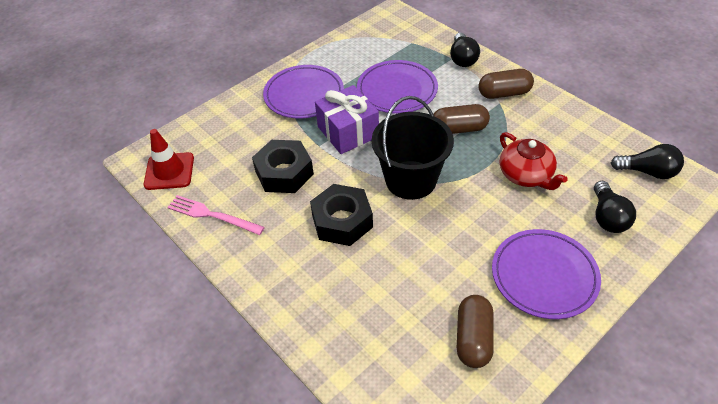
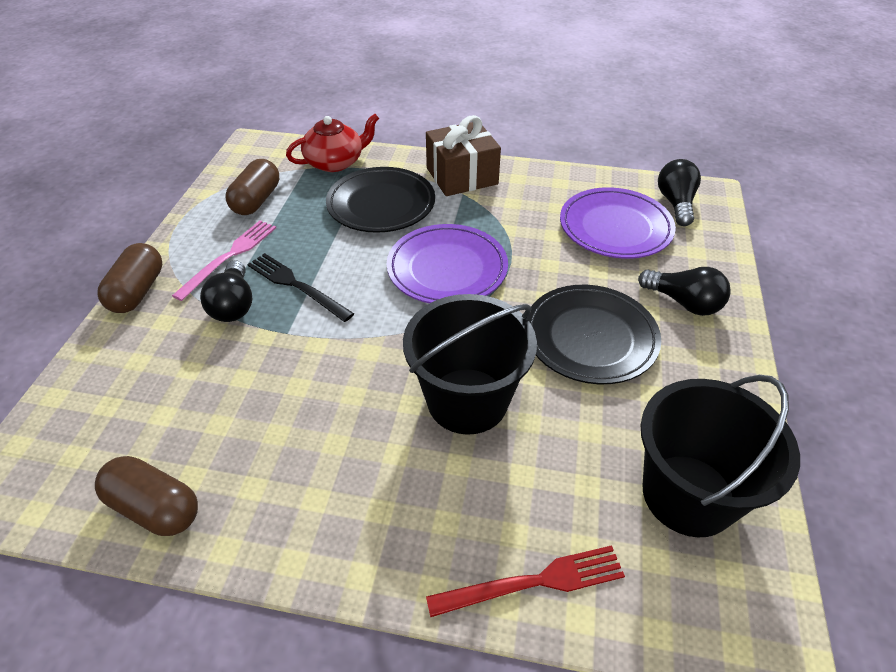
black bucket: 1 -> 2
black fork: 0 -> 1
black nut: 2 -> 0
black plate: 0 -> 2
brown gift: 0 -> 1
purple gift: 1 -> 0
purple plate: 3 -> 2
red fork: 0 -> 1
red traffic cone: 1 -> 0

